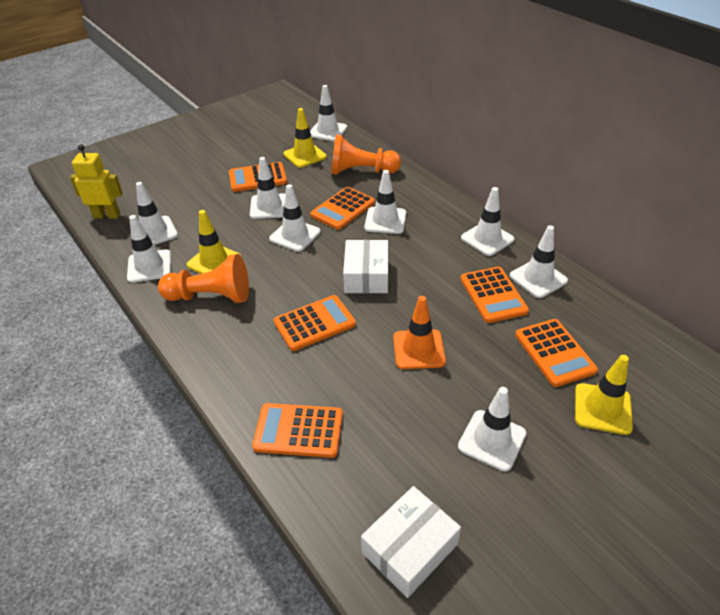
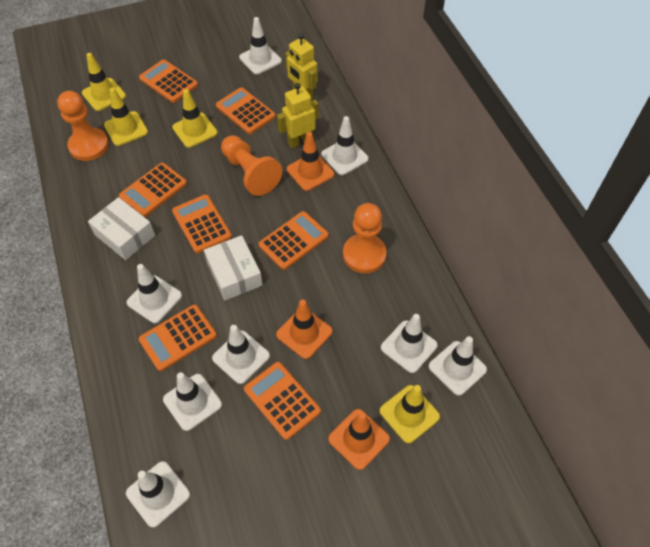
orange calculator: 6 -> 7
orange pawn: 2 -> 3
orange traffic cone: 1 -> 3
white traffic cone: 9 -> 8
yellow robot: 1 -> 2
yellow traffic cone: 3 -> 4

